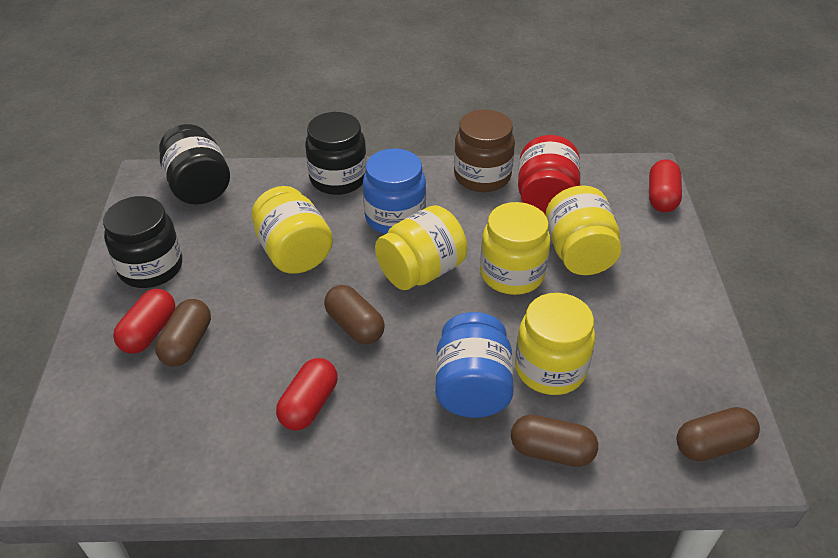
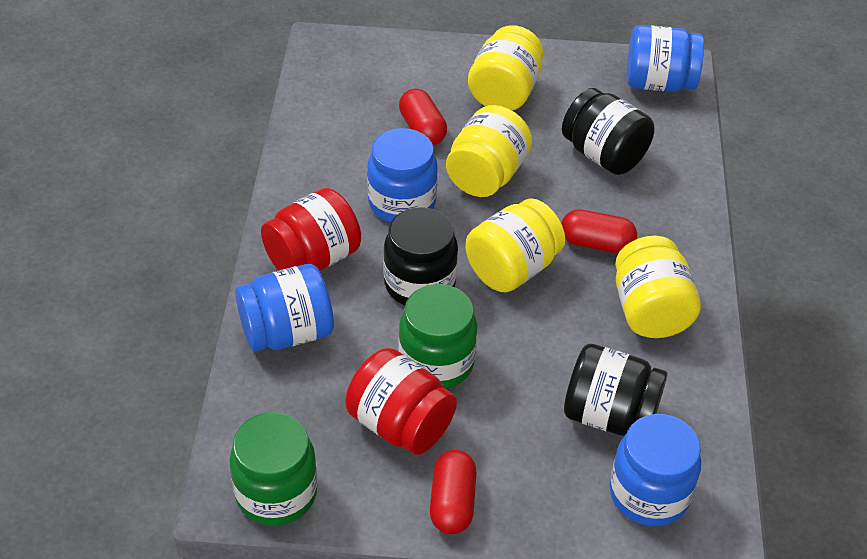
blue jar: 2 -> 4
brown capsule: 4 -> 0
brown jar: 1 -> 0
green jar: 0 -> 2
red jar: 1 -> 2
yellow jar: 5 -> 4

